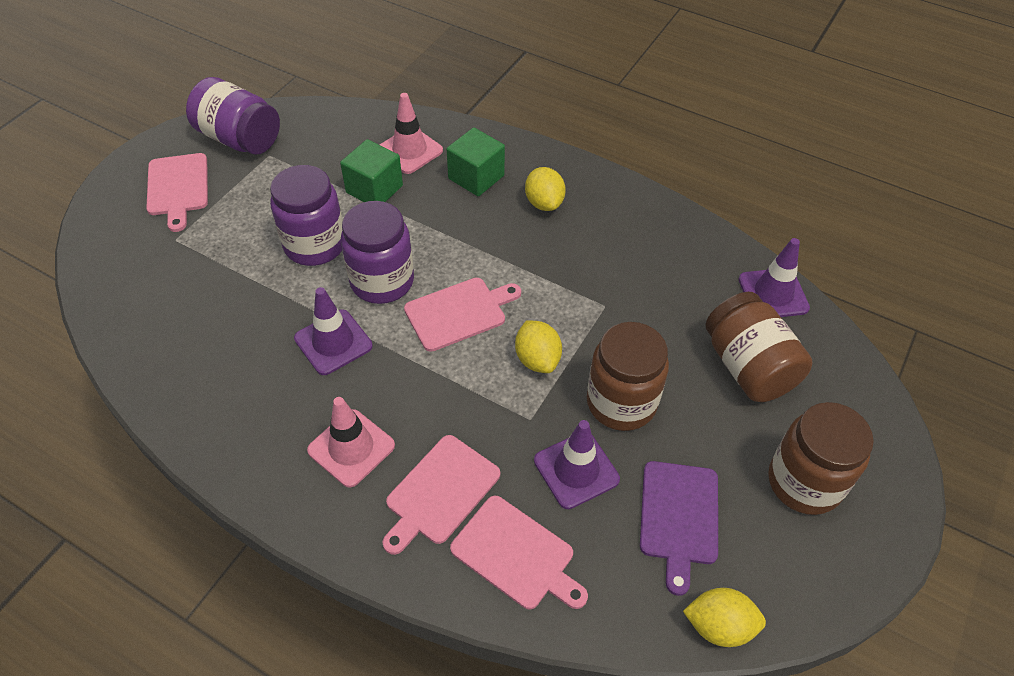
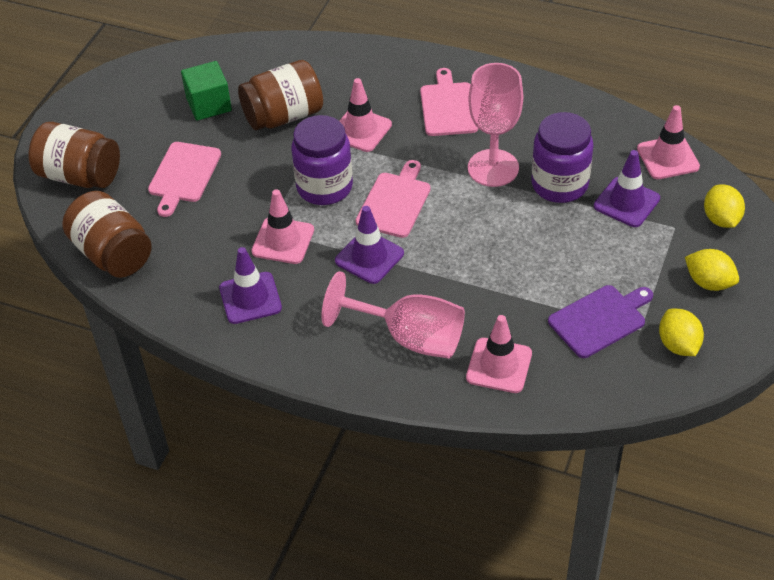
green cube: 2 -> 1
pink cutting board: 4 -> 3
pink goblet: 0 -> 2
pink traffic cone: 2 -> 4
purple jar: 3 -> 2

